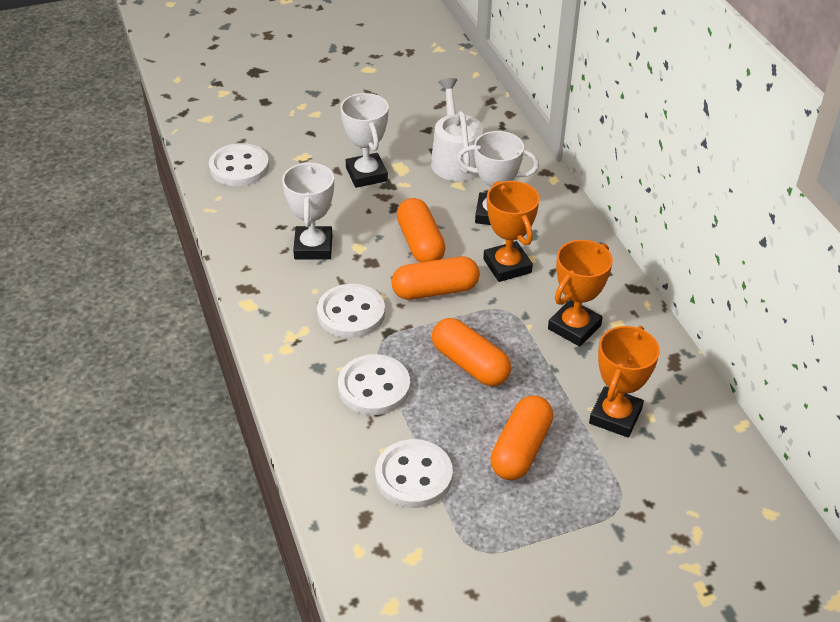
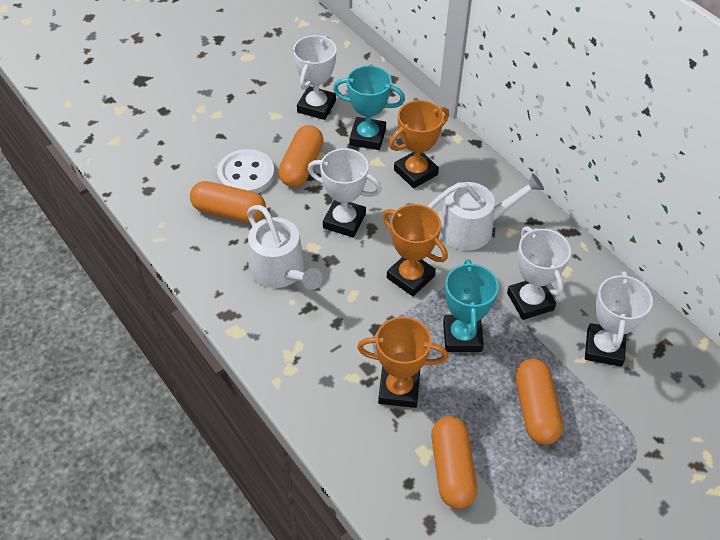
turquoise trophy: 0 -> 2
white button: 4 -> 1
white trophy: 3 -> 4
white watering can: 1 -> 2

